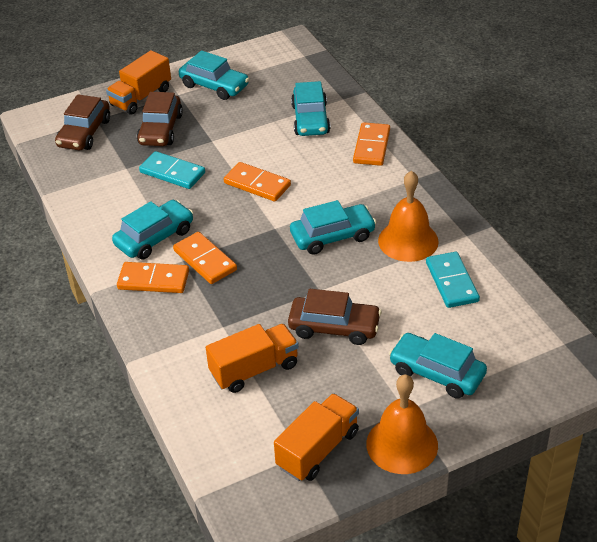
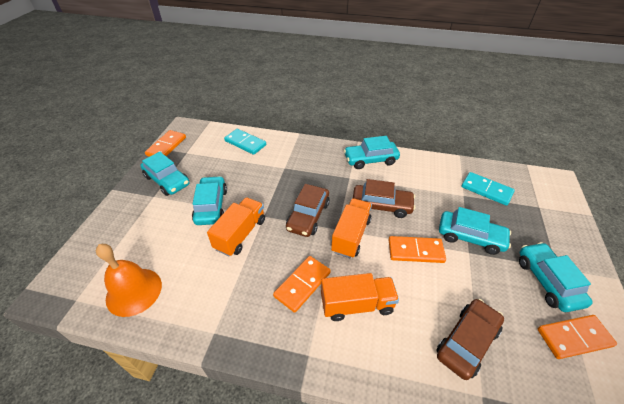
orange bell: 2 -> 1

